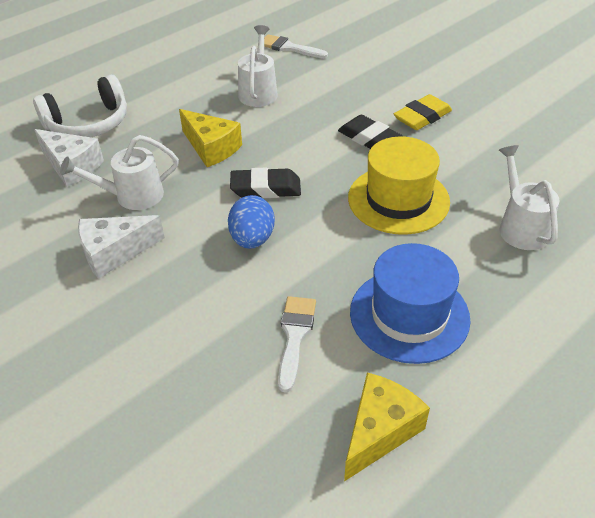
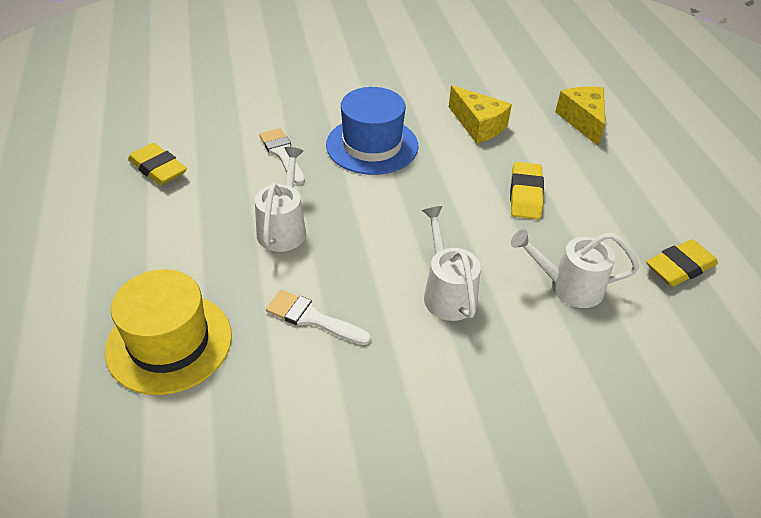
black eraser: 2 -> 0
blue egg: 1 -> 0
white cheese: 2 -> 0
white headphones: 1 -> 0
yellow eraser: 1 -> 3

